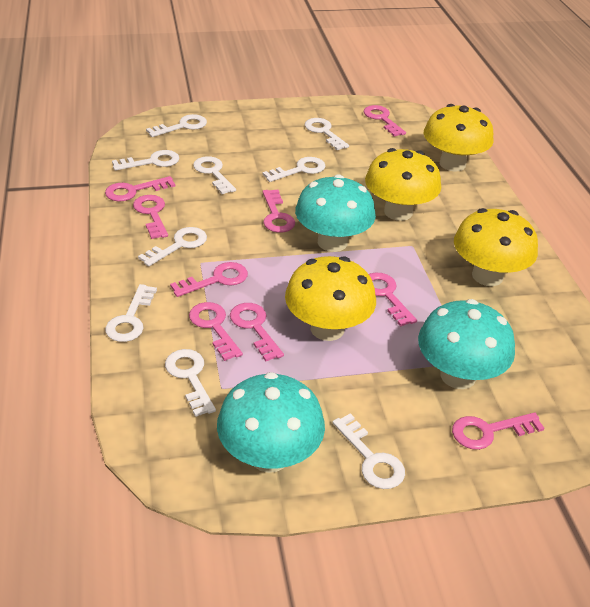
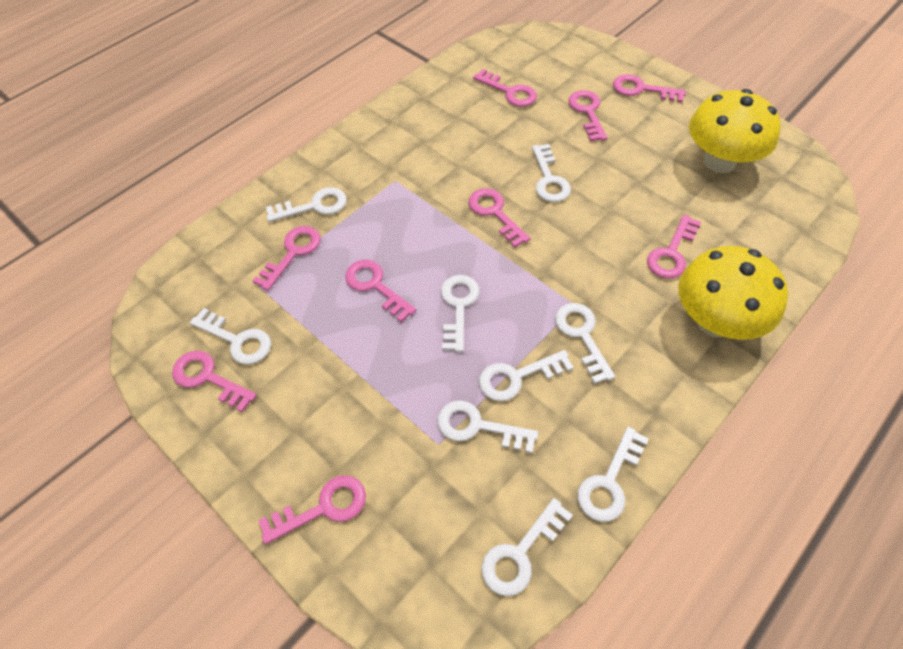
turquoise mushroom: 3 -> 0
yellow mushroom: 4 -> 2

